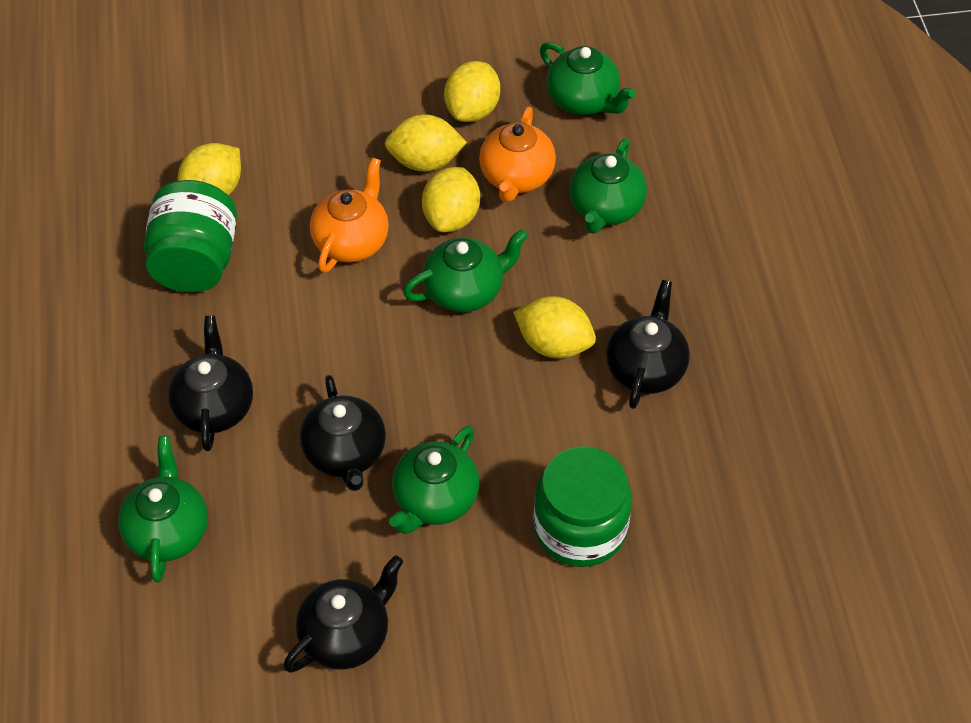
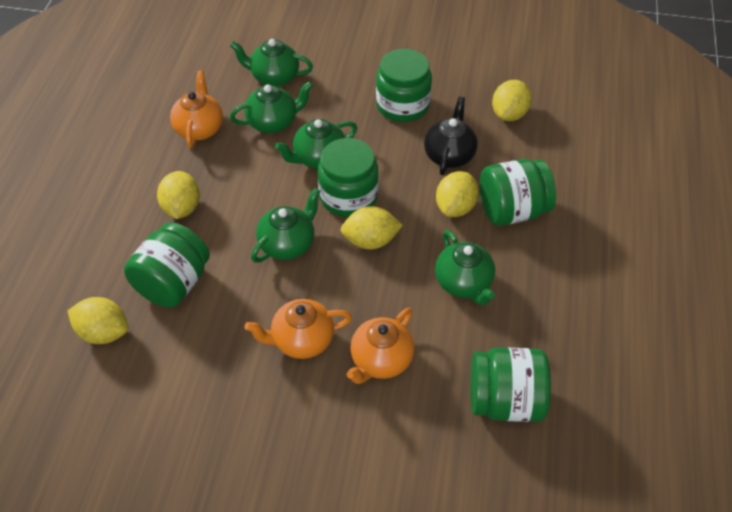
black teapot: 4 -> 1
green jar: 2 -> 5
orange teapot: 2 -> 3

